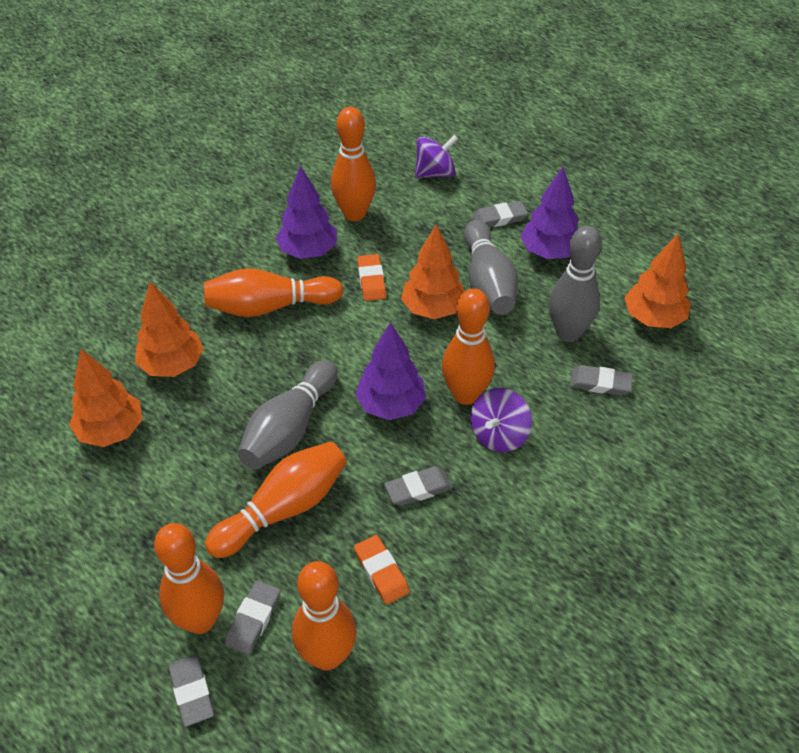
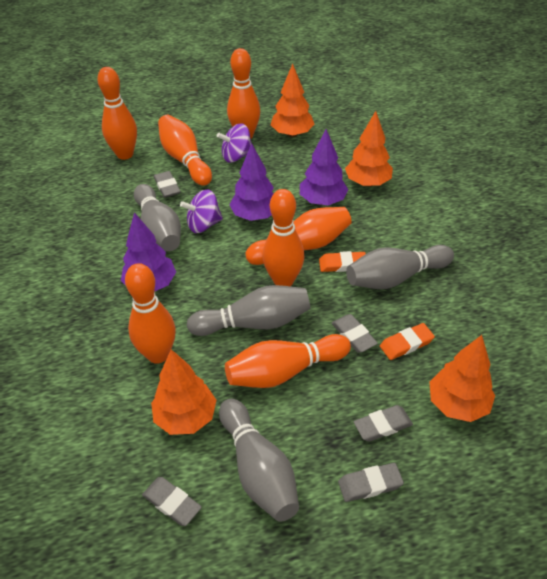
grey bowling pin: 3 -> 4
orange bowling pin: 6 -> 7

